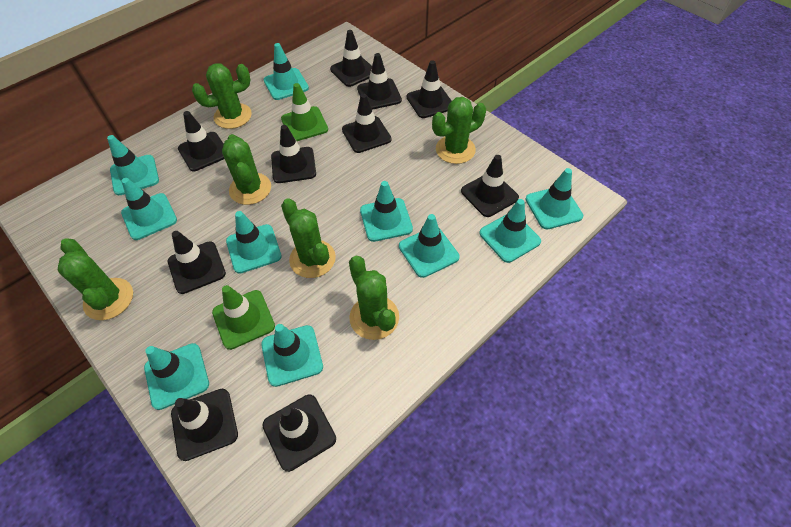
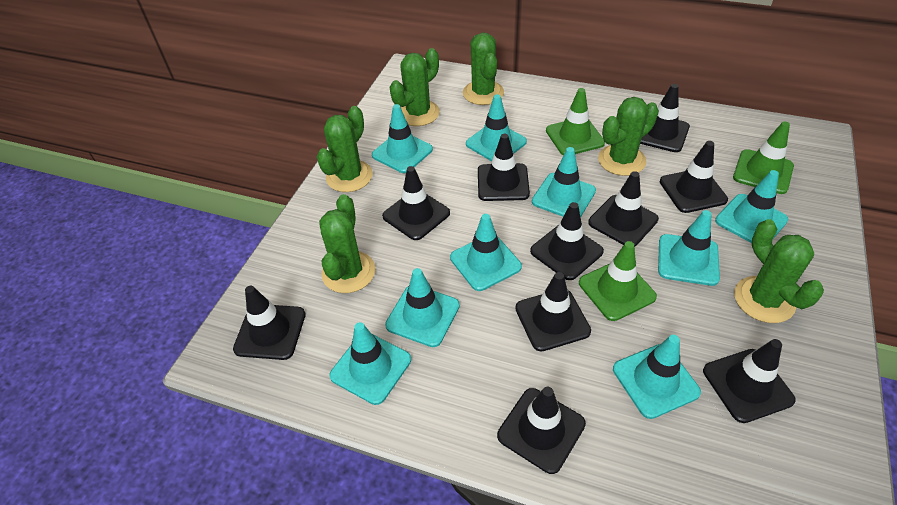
green traffic cone: 2 -> 3
turquoise traffic cone: 10 -> 9

